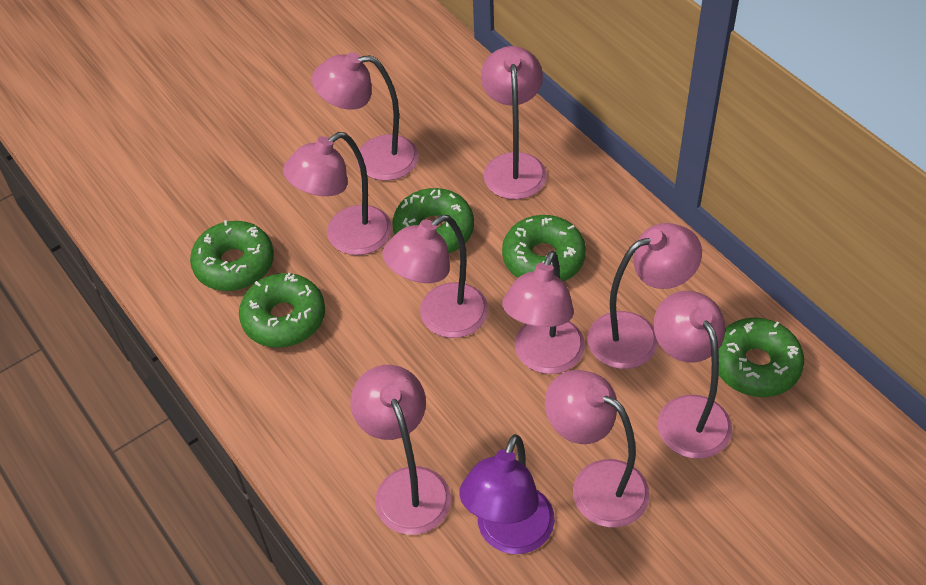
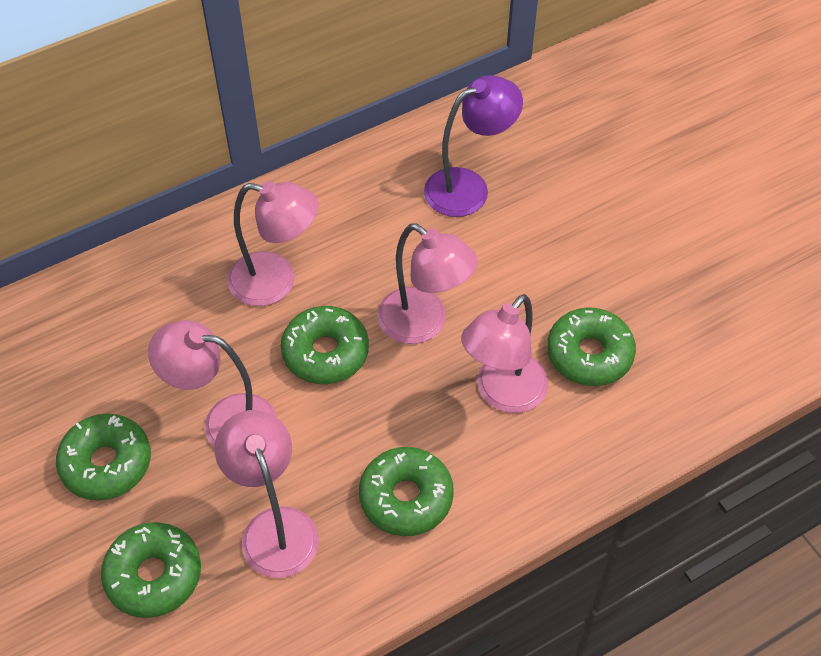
pink lamp: 9 -> 5

